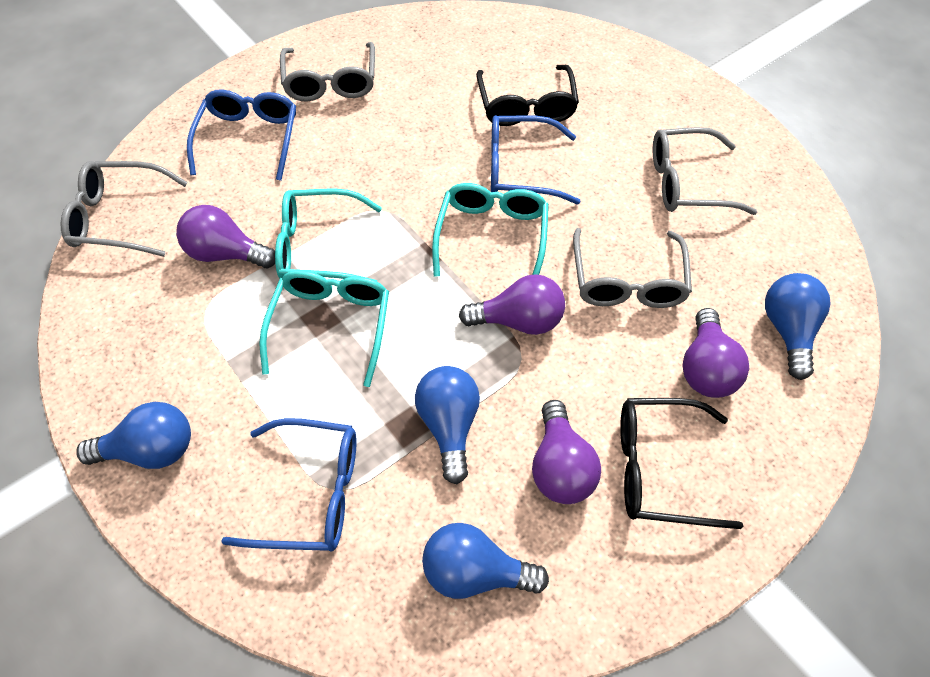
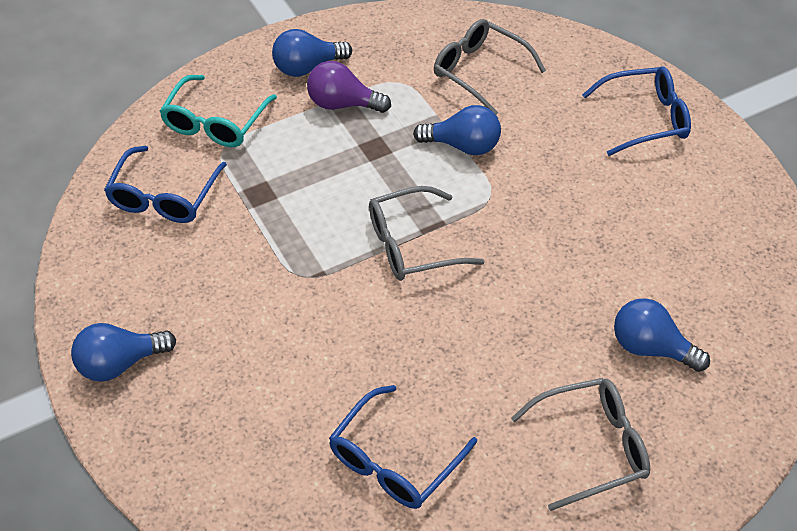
black glasses: 2 -> 0
grey glasses: 4 -> 3
purple light bulb: 4 -> 1
turquoise glasses: 3 -> 1

